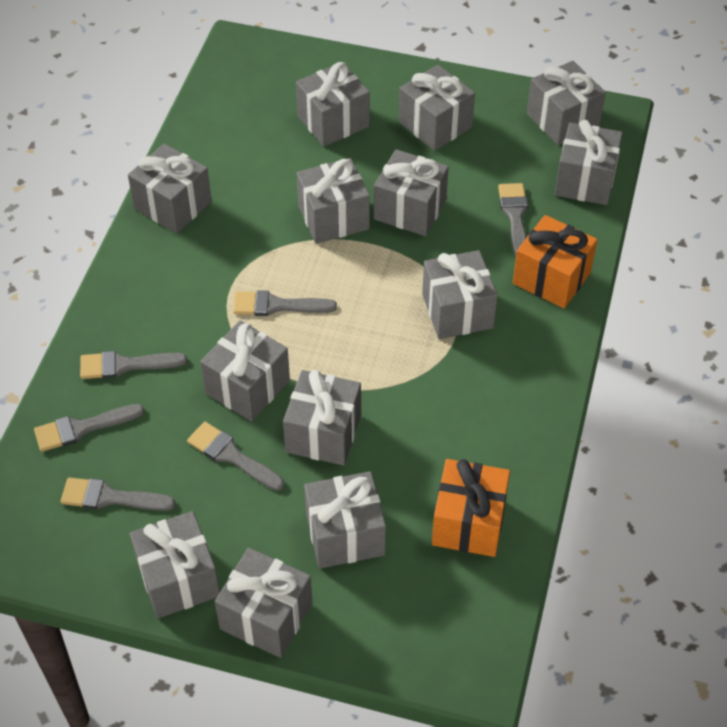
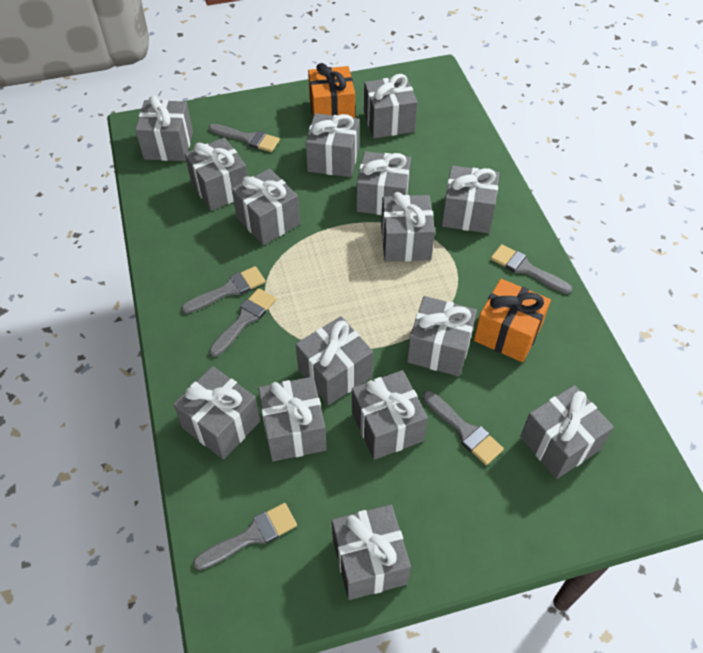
grey gift: 13 -> 15

